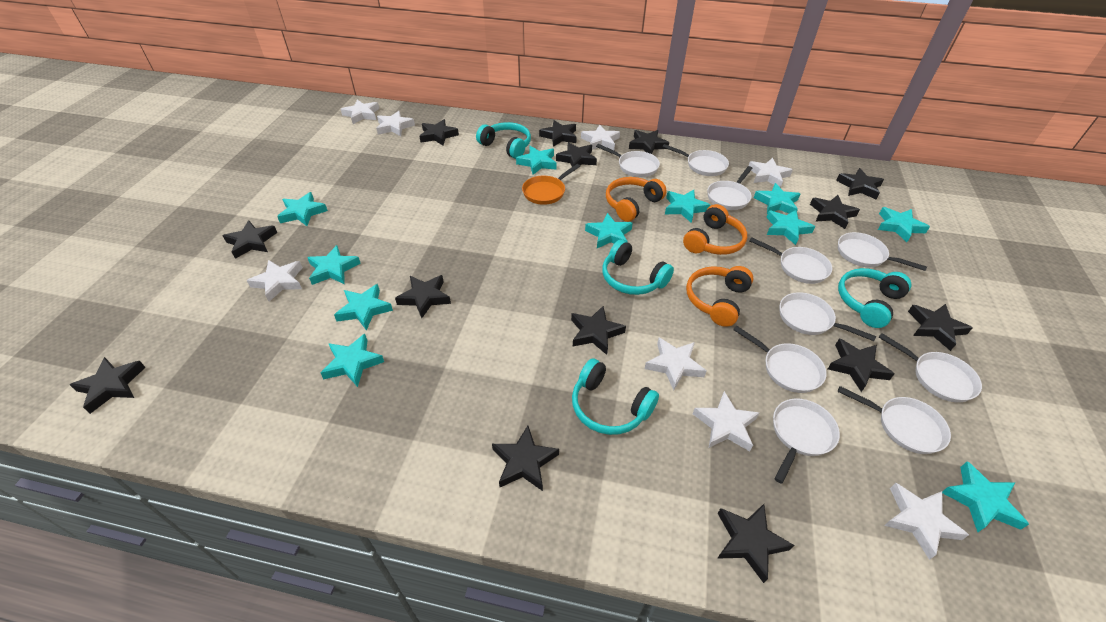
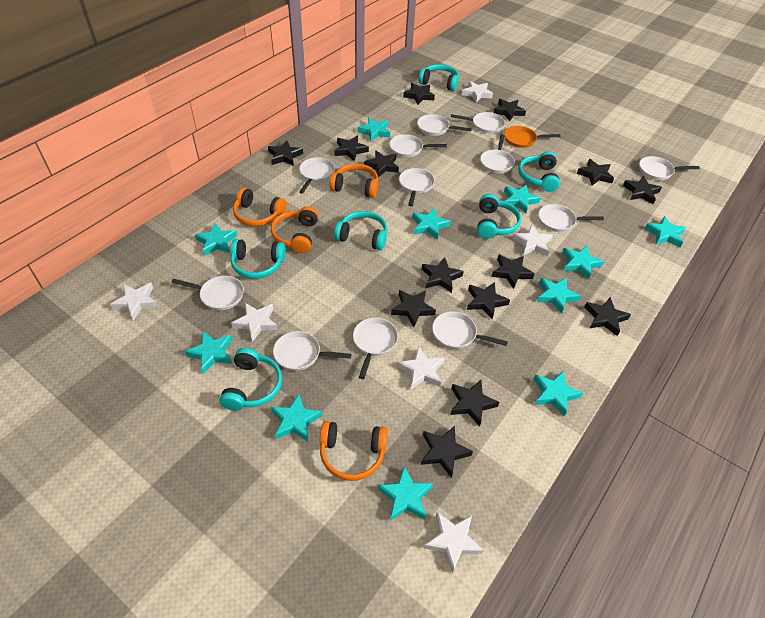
orange headphones: 3 -> 4
turquoise headphones: 4 -> 6
white pan: 10 -> 12
white star: 8 -> 6

